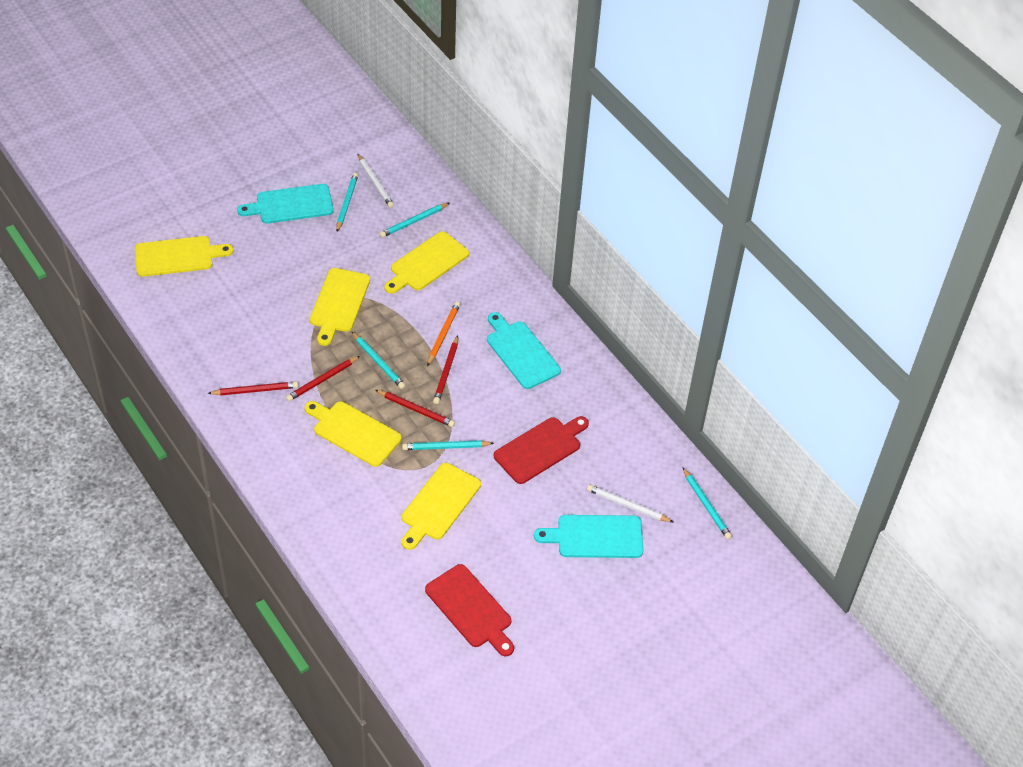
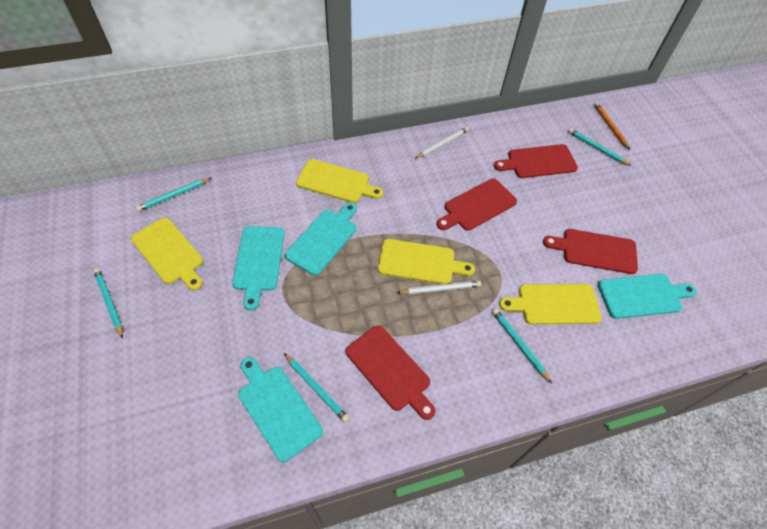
red cutting board: 2 -> 4
red pencil: 4 -> 0
turquoise cutting board: 3 -> 4
yellow cutting board: 5 -> 4

